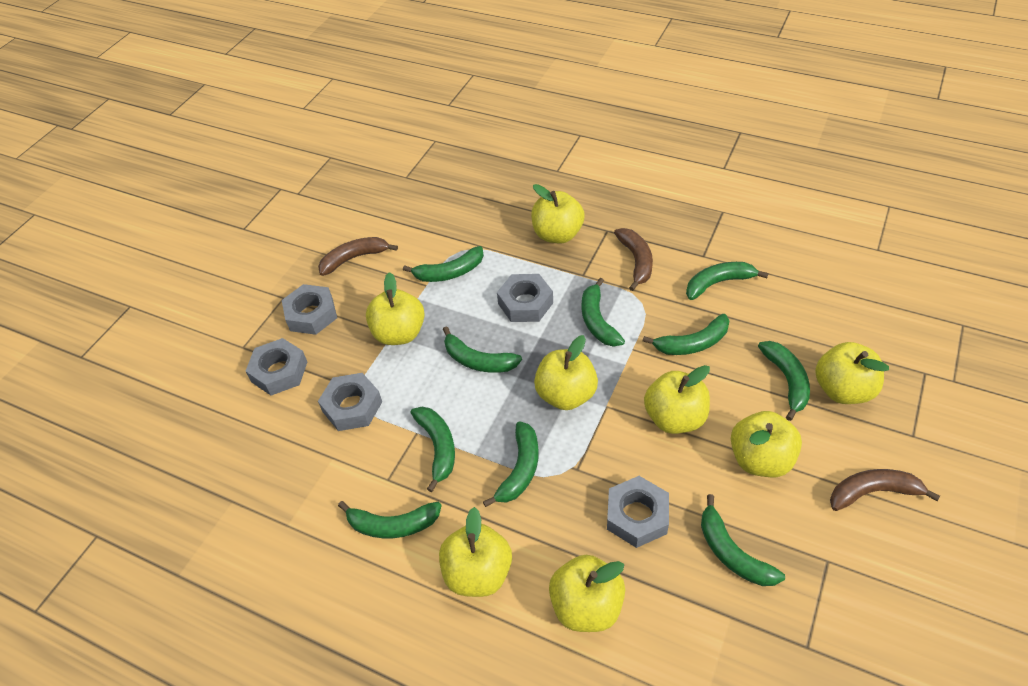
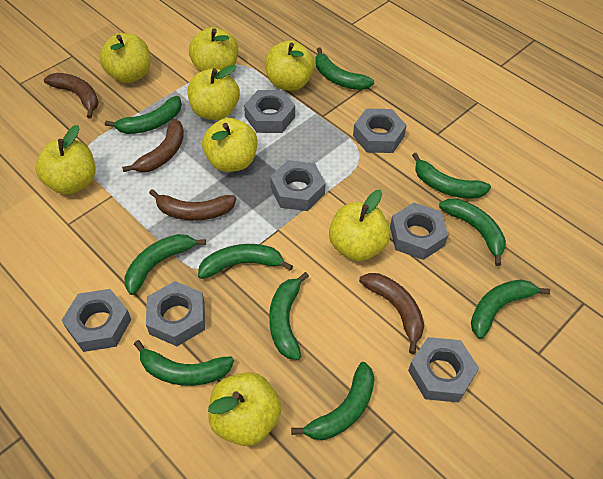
brown banana: 3 -> 4
grey nut: 5 -> 7

